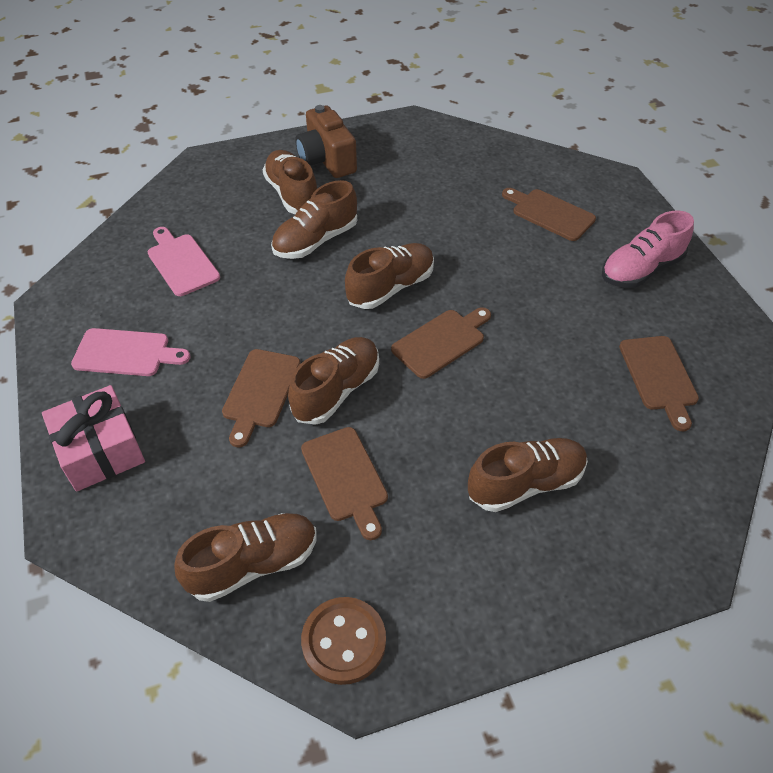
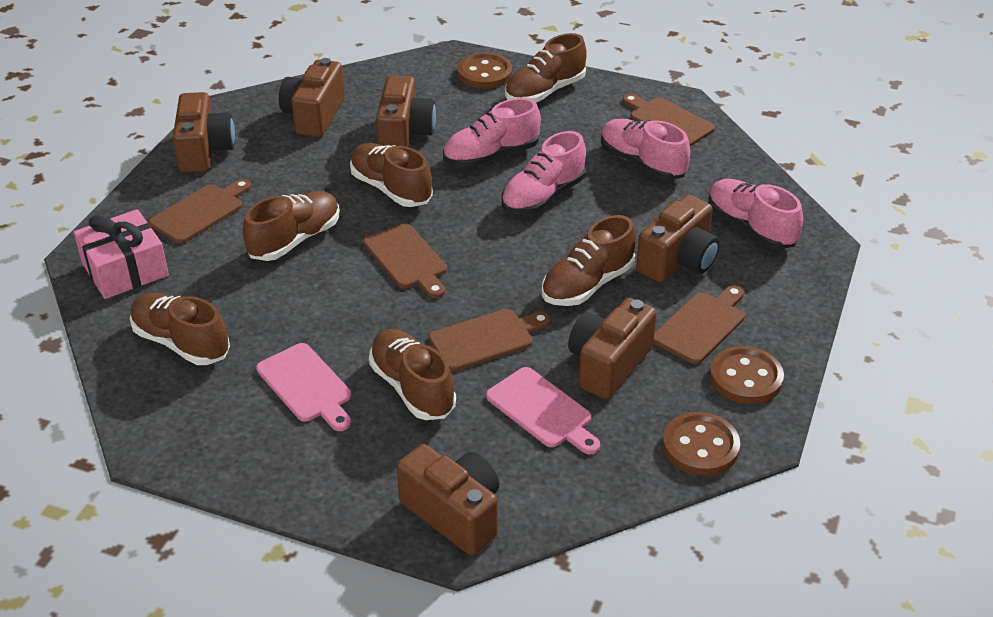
brown button: 1 -> 3
brown camera: 1 -> 6
pink shoe: 1 -> 4

